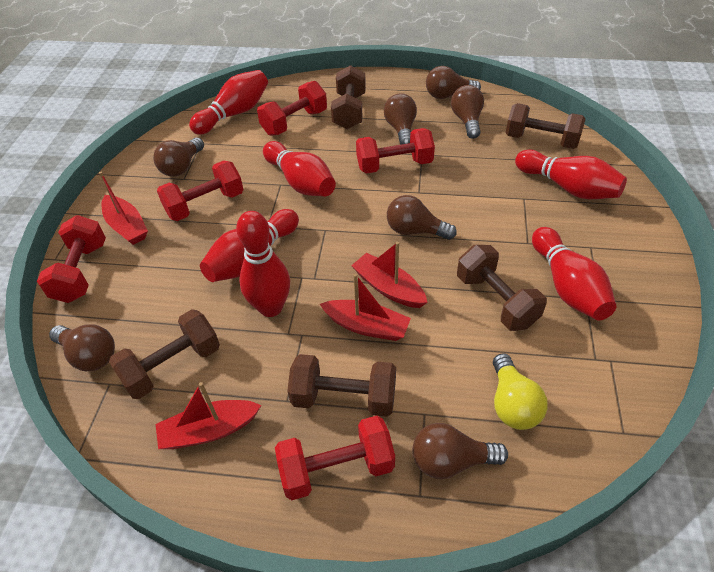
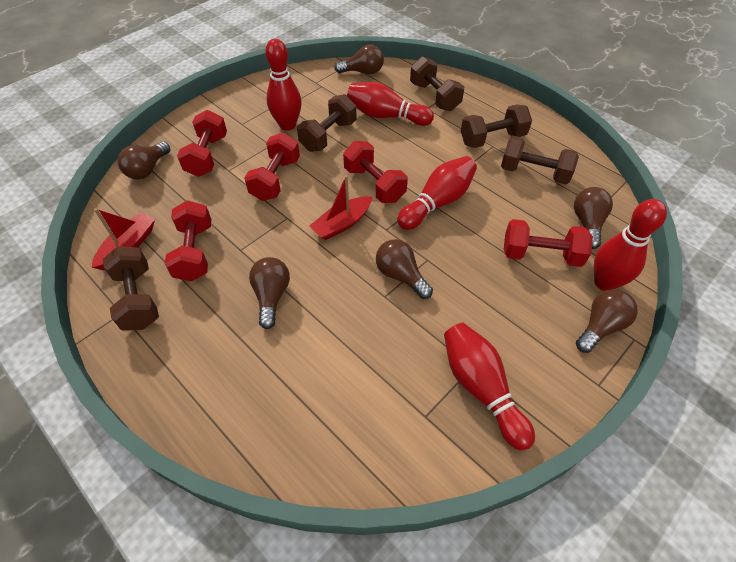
brown light bulb: 7 -> 6
red boat: 4 -> 2
red bowling pin: 6 -> 5
yellow light bulb: 1 -> 0

